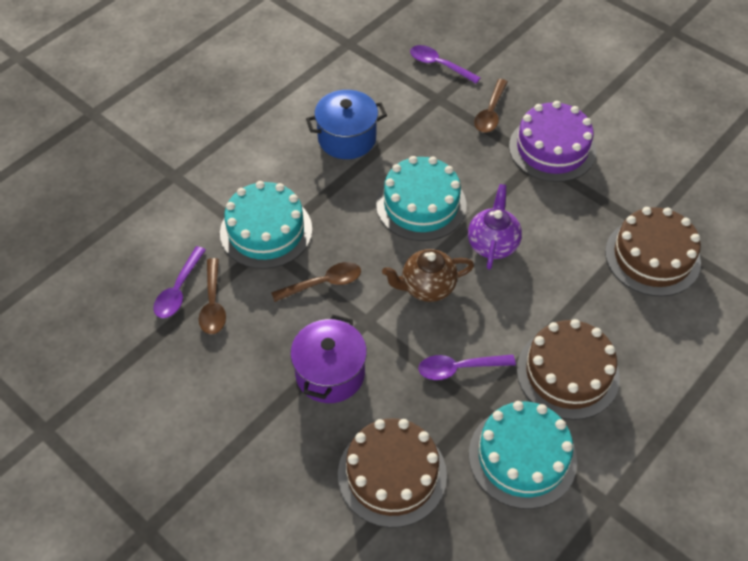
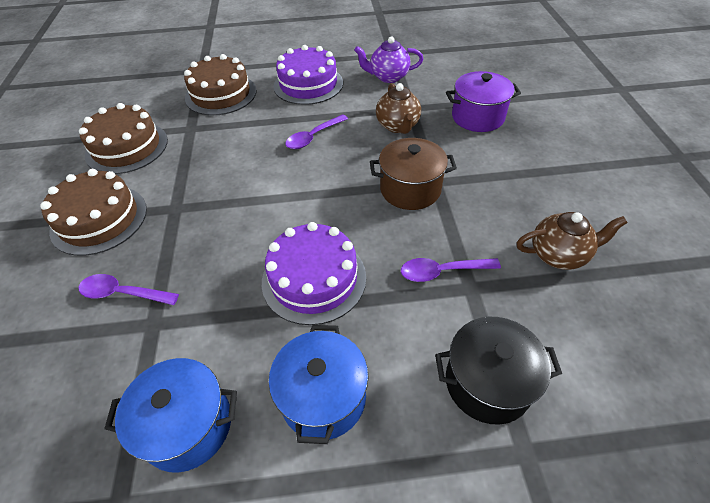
black pot: 0 -> 1
blue pot: 1 -> 2
brown pot: 0 -> 1
brown spoon: 3 -> 0
brown teapot: 1 -> 2
purple cake: 1 -> 2
turquoise cake: 3 -> 0

